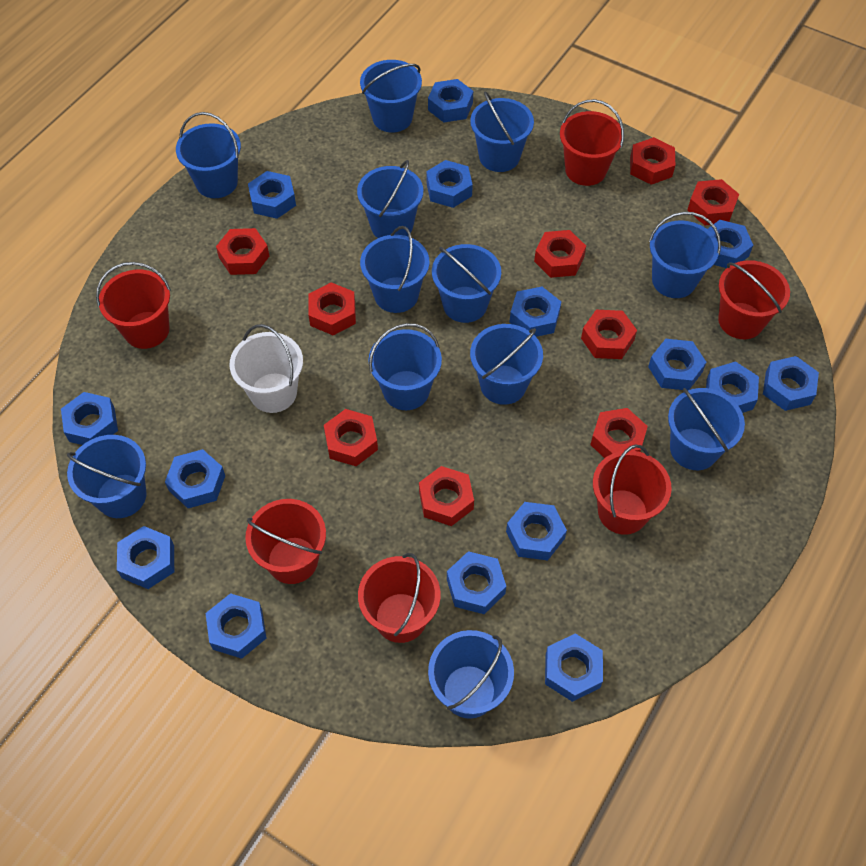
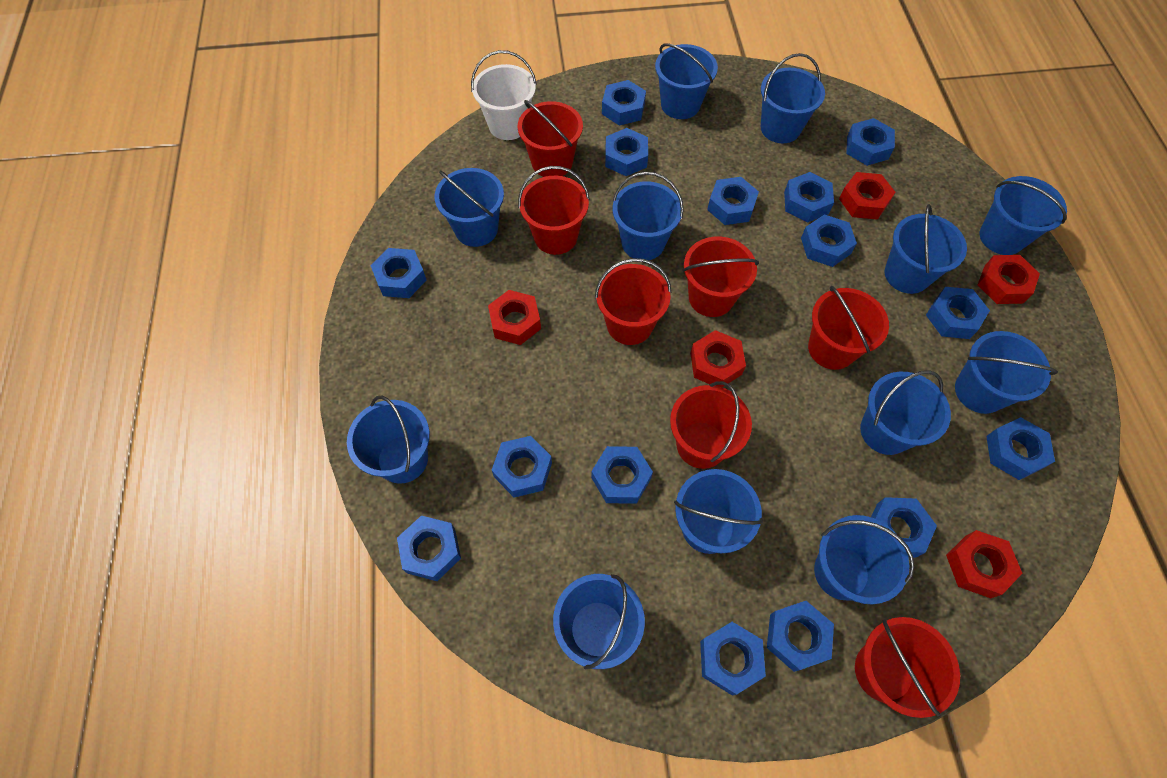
red bucket: 6 -> 7
red nut: 9 -> 5

